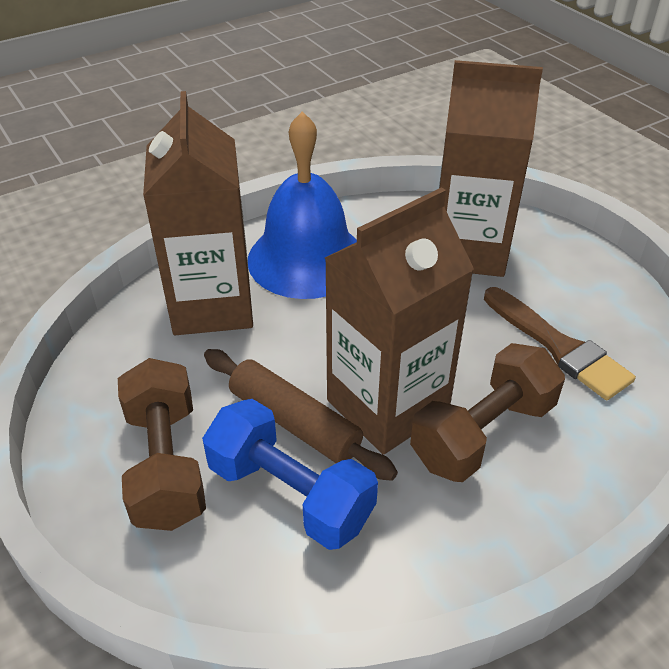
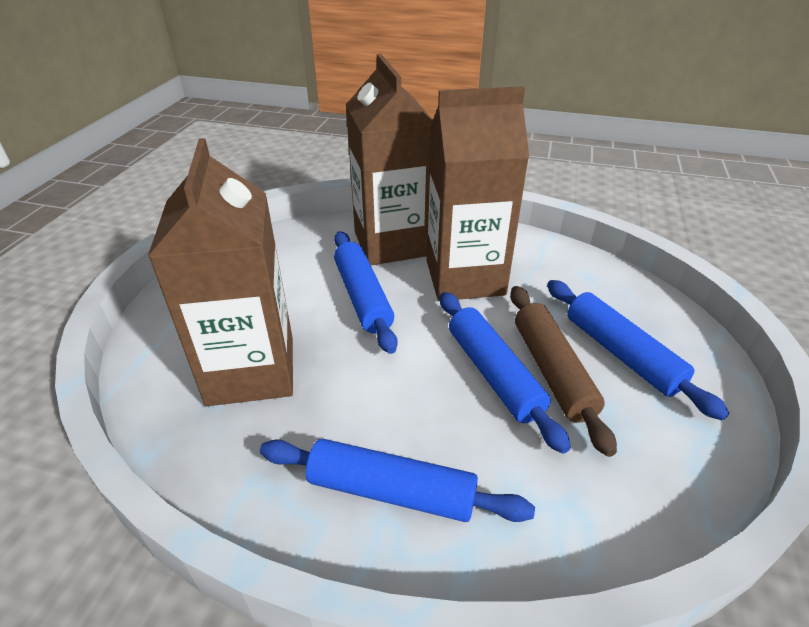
blue bell: 1 -> 0
blue dumbbell: 1 -> 0
blue rolling pin: 0 -> 4
brown brush: 1 -> 0
brown dumbbell: 2 -> 0

